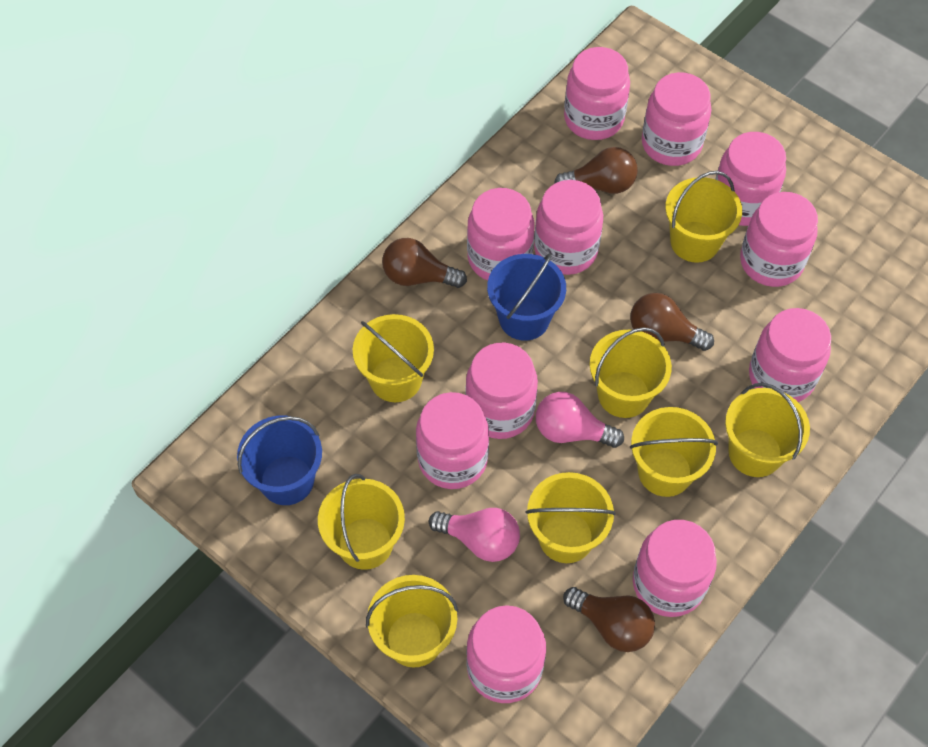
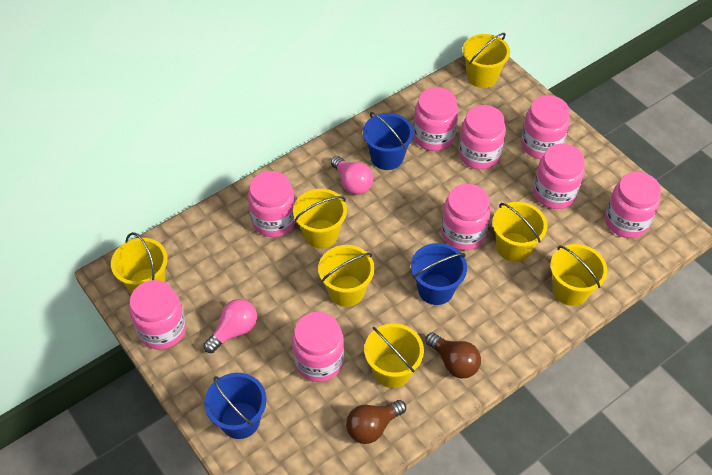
blue bucket: 2 -> 3
brown light bulb: 4 -> 2
pink jar: 11 -> 9
yellow bucket: 8 -> 7

